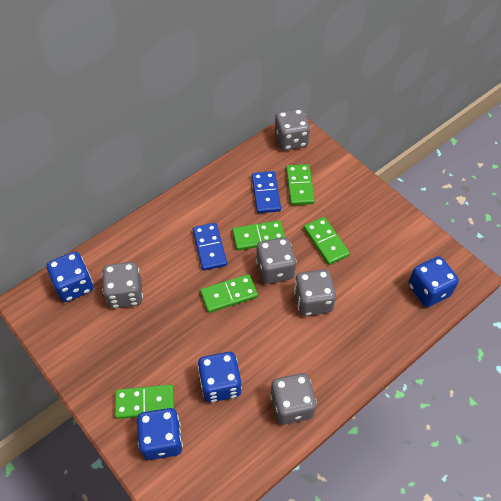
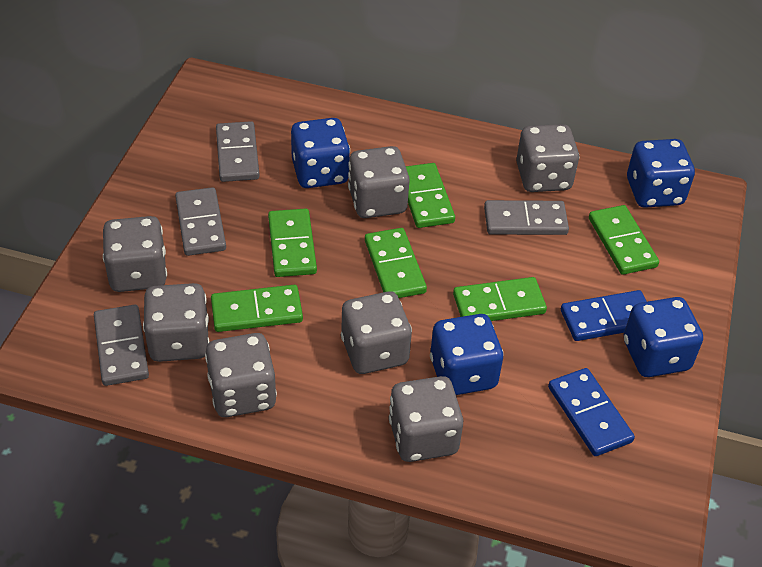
green domino: 5 -> 6
grey dice: 5 -> 7
grey domino: 0 -> 4

